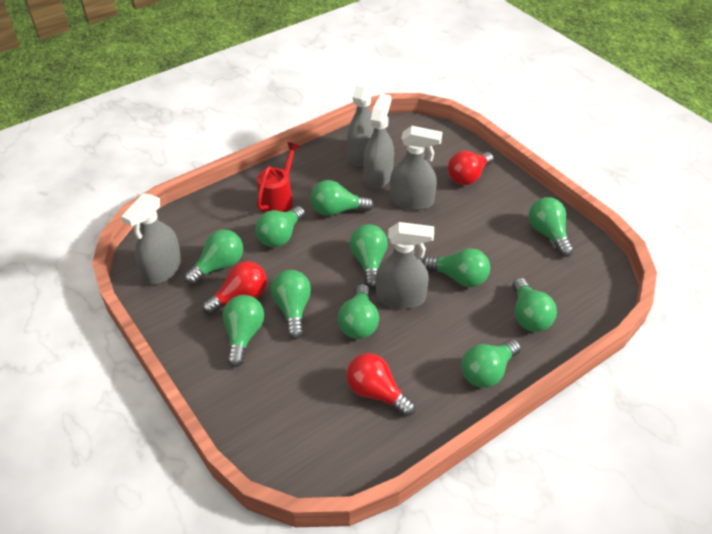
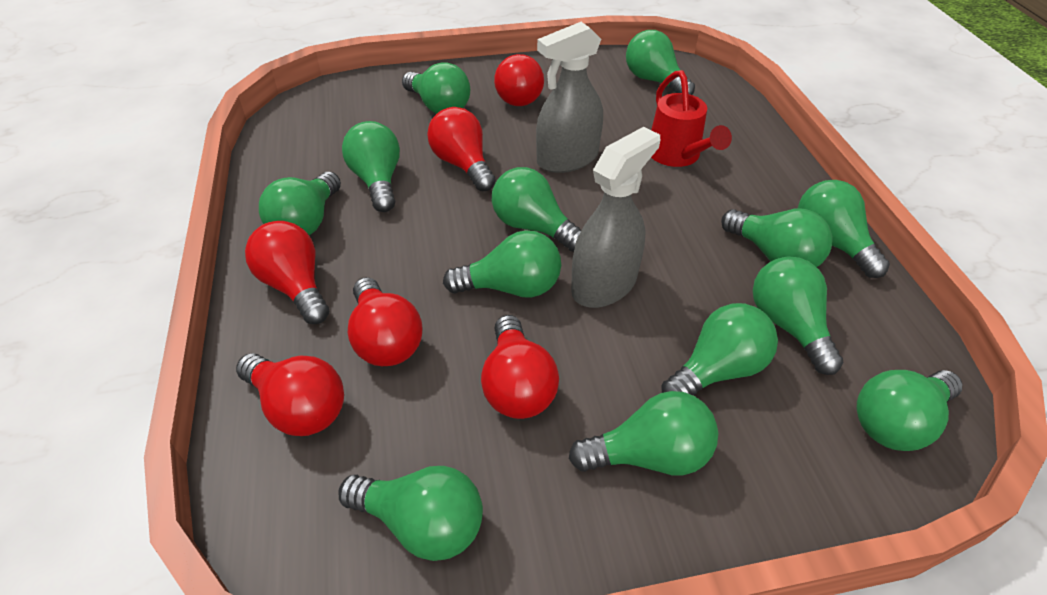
green light bulb: 11 -> 13
grey spray bottle: 5 -> 2
red light bulb: 3 -> 6

